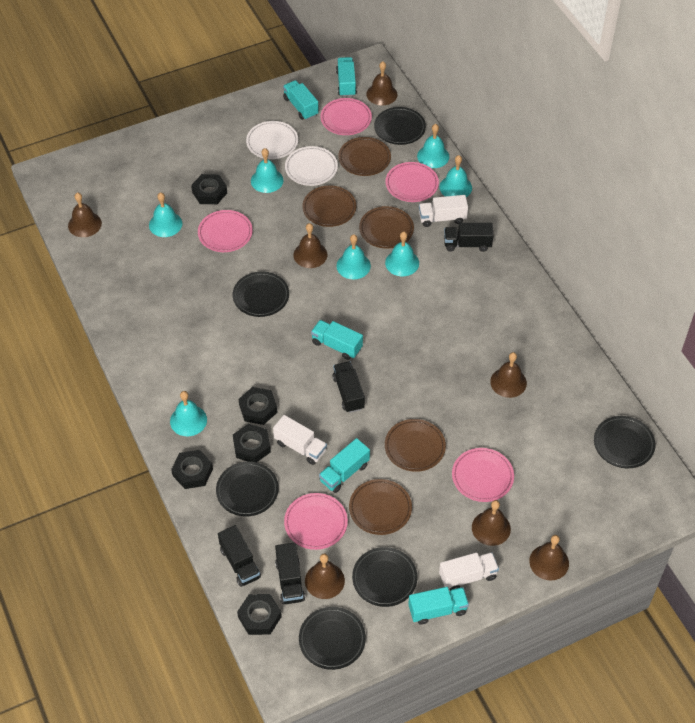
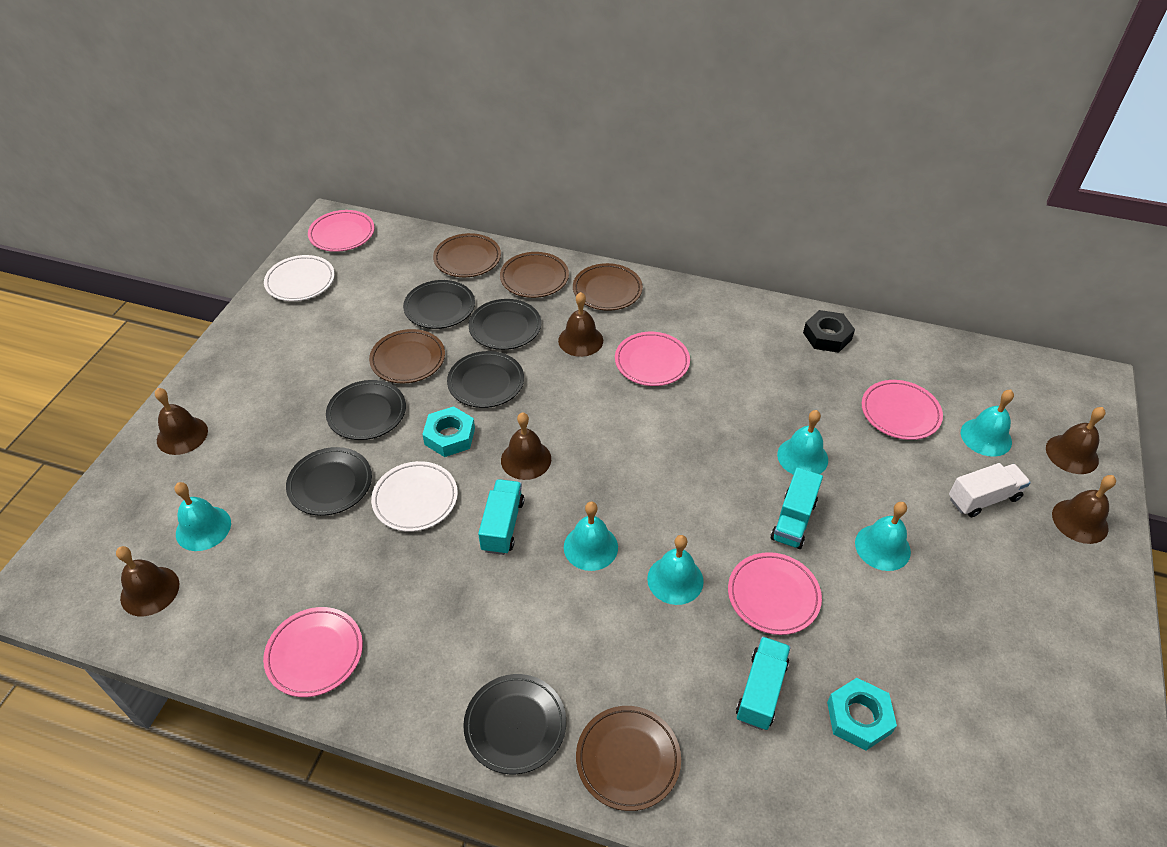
black nut: 5 -> 1
black truck: 4 -> 0
brown bell: 7 -> 6
turquoise bell: 7 -> 6
turquoise nut: 0 -> 2
turquoise truck: 5 -> 3
white truck: 3 -> 1

